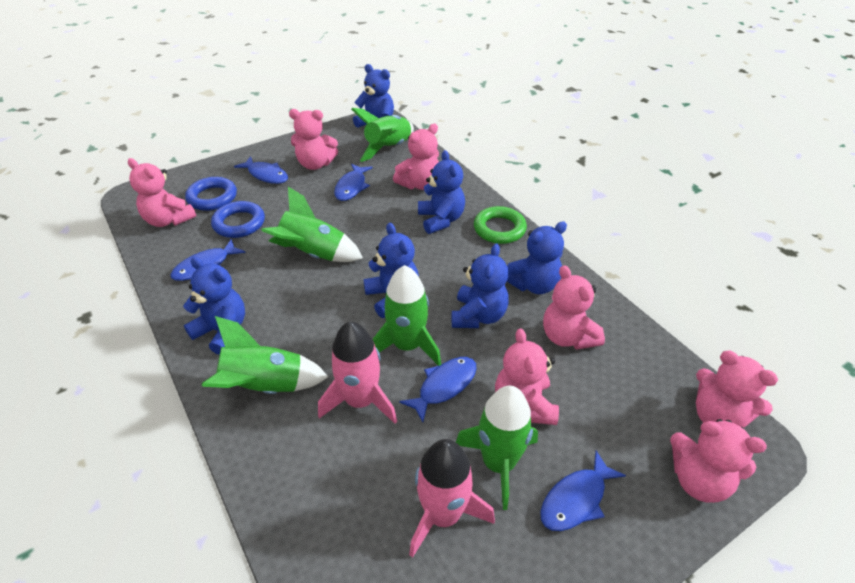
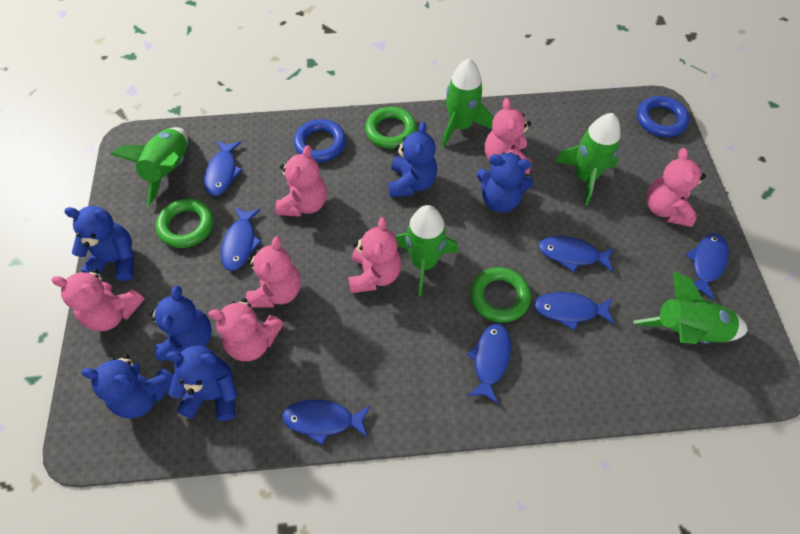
blue fish: 5 -> 7
green ring: 1 -> 3
pink rocket: 2 -> 0

